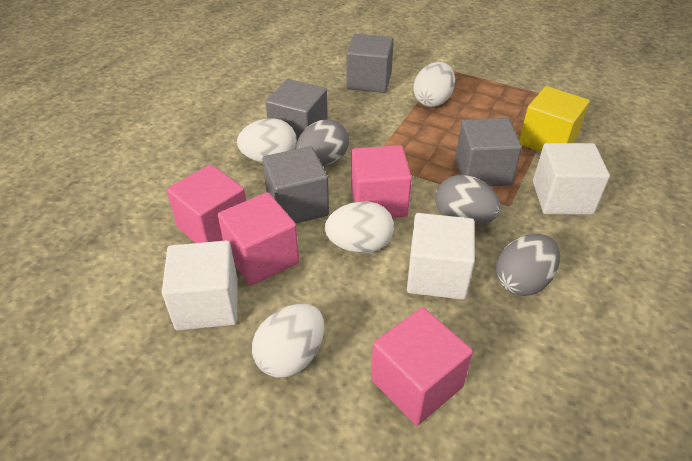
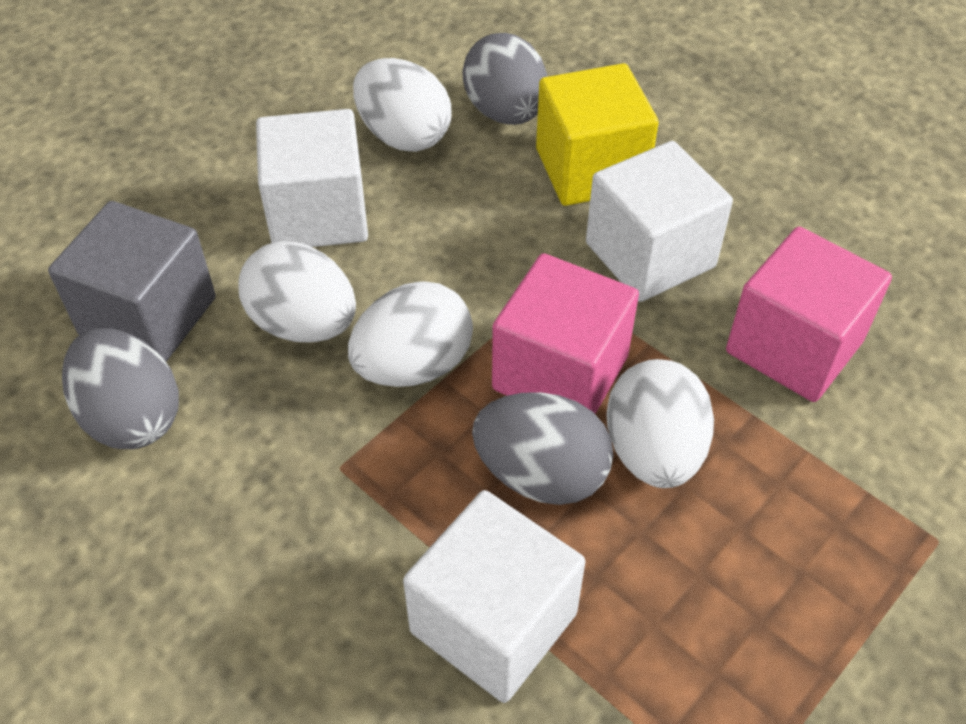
grey cube: 4 -> 1
pink cube: 4 -> 2

